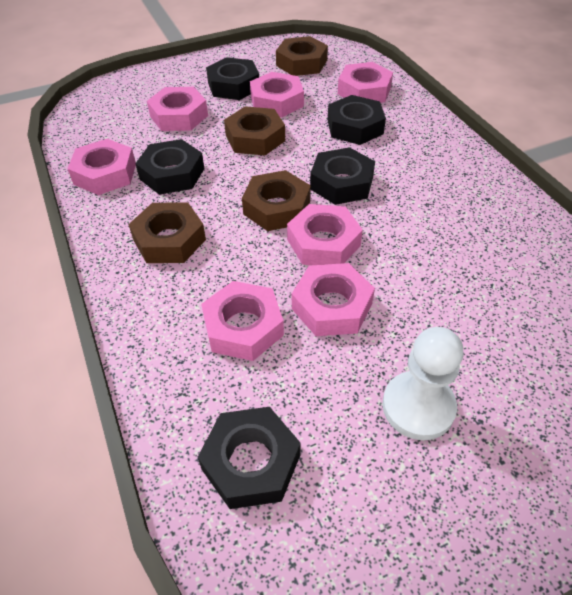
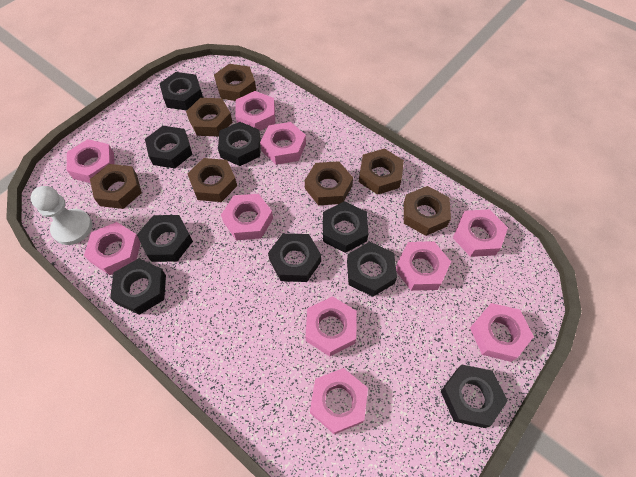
black nut: 5 -> 9
brown nut: 4 -> 7
pink nut: 7 -> 10

